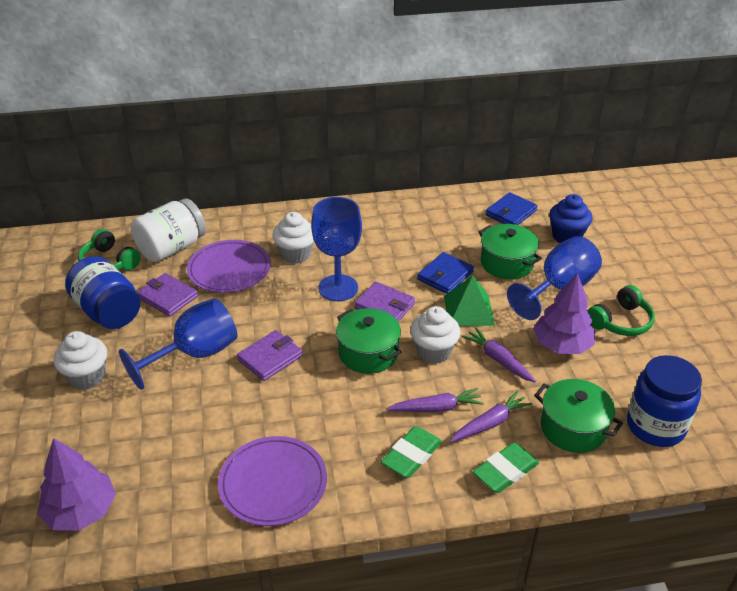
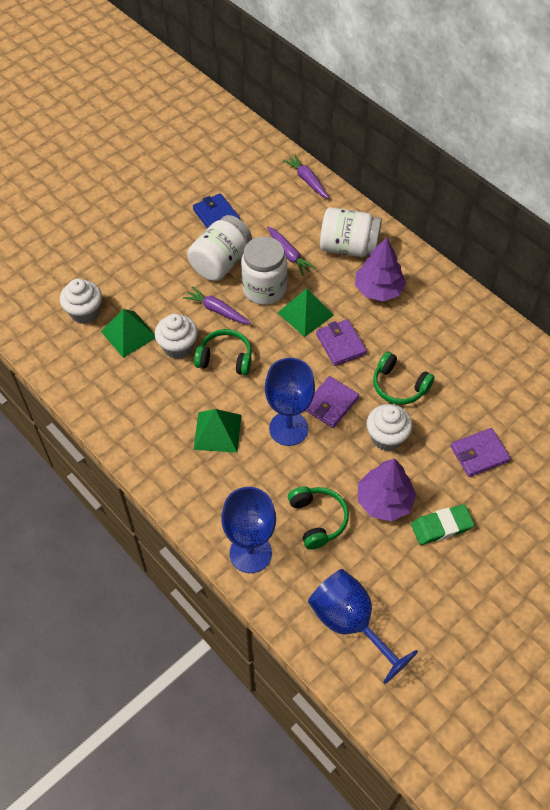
blue cupcake: 1 -> 0
blue jar: 2 -> 0
blue wallet: 2 -> 1
green eraser: 2 -> 1
green headphones: 2 -> 3
green pot: 3 -> 0
green pyramid: 1 -> 3
purple plate: 2 -> 0
white jar: 1 -> 3

